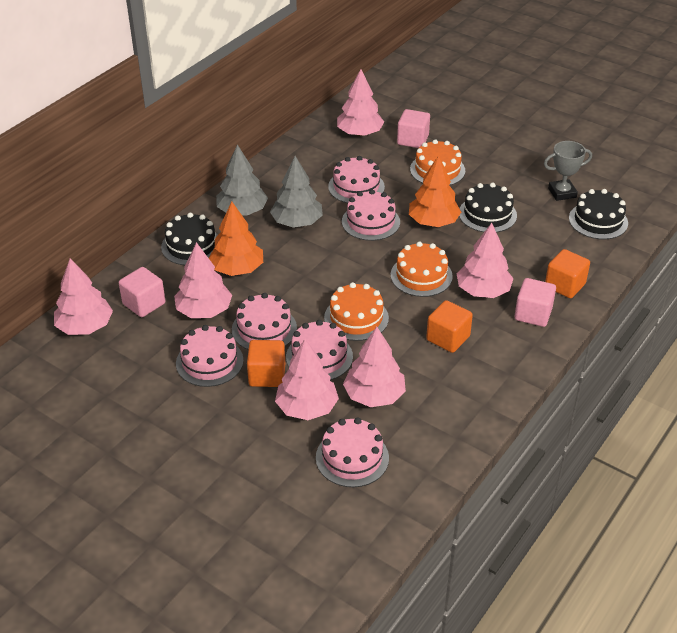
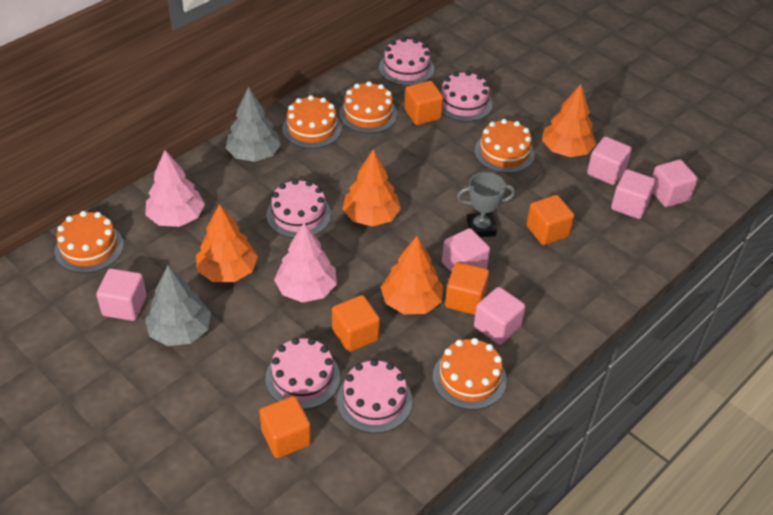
black cake: 3 -> 0
orange cake: 3 -> 5
orange cube: 3 -> 5
orange tree: 2 -> 4
pink cake: 6 -> 5
pink cube: 3 -> 6
pink tree: 6 -> 2

